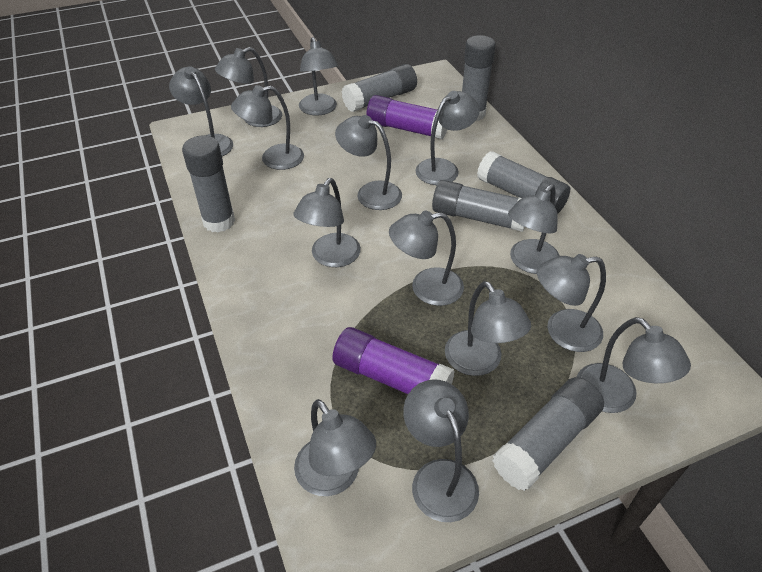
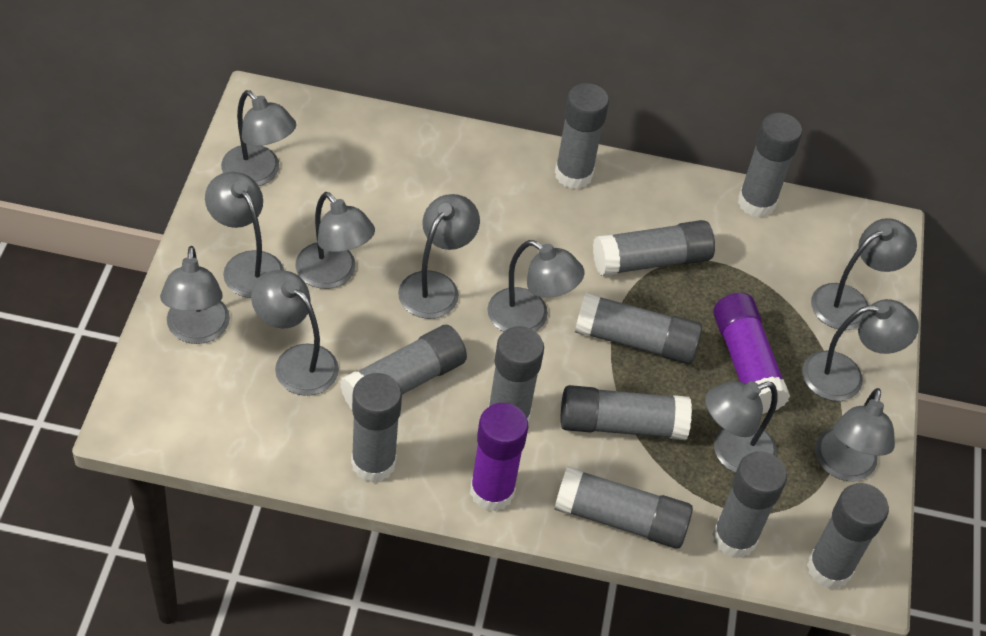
grey glue stick: 6 -> 11
grey lamp: 14 -> 11

